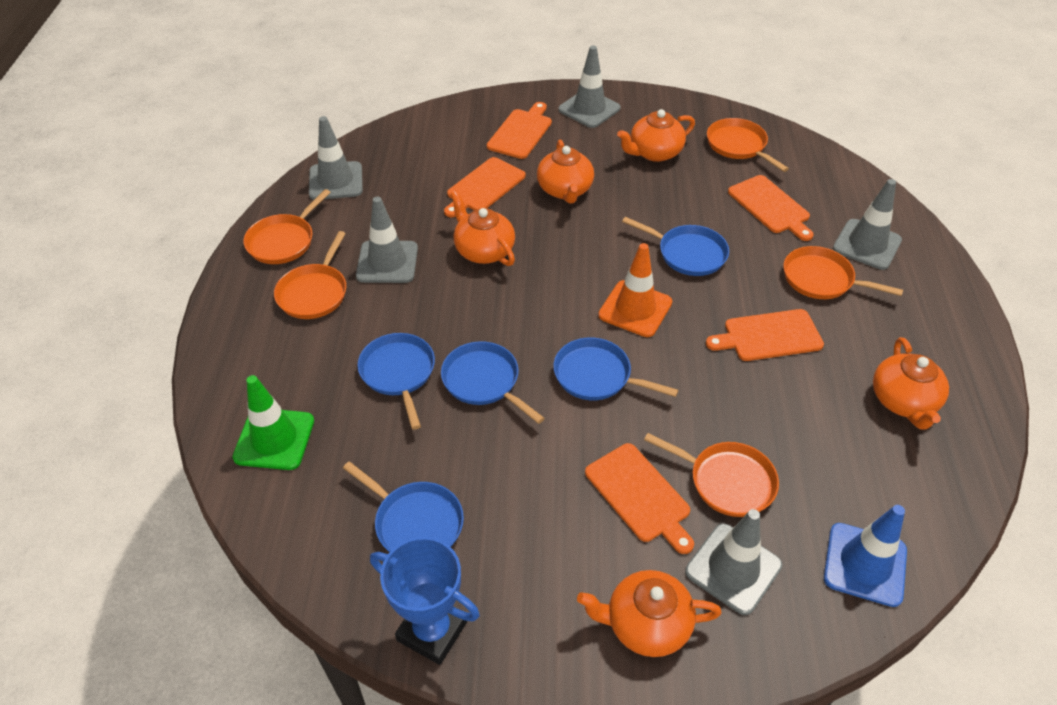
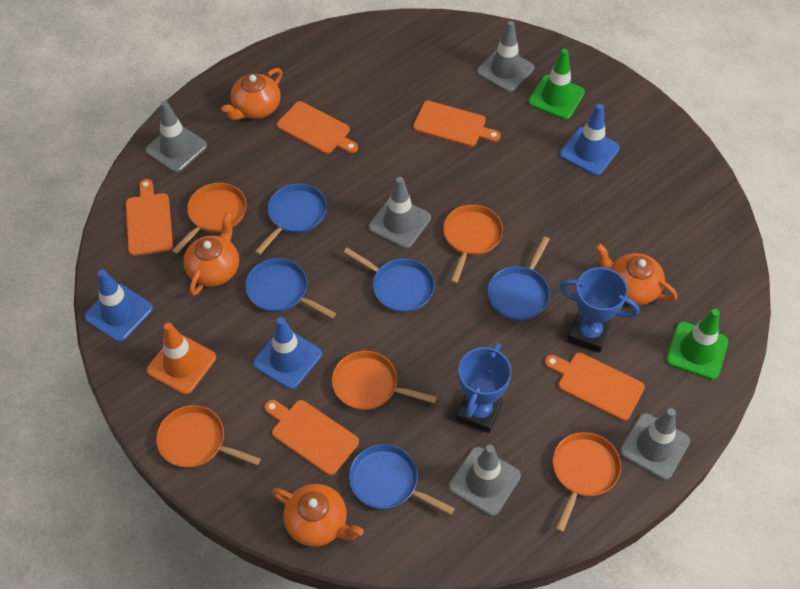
blue traffic cone: 1 -> 3
blue trophy: 1 -> 2
green traffic cone: 1 -> 2
orange teapot: 5 -> 4

